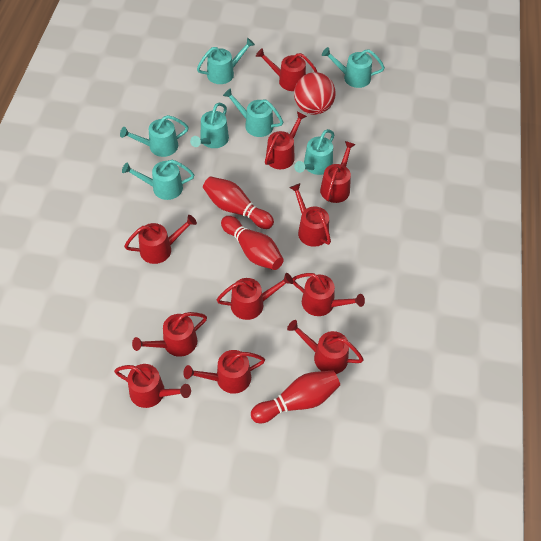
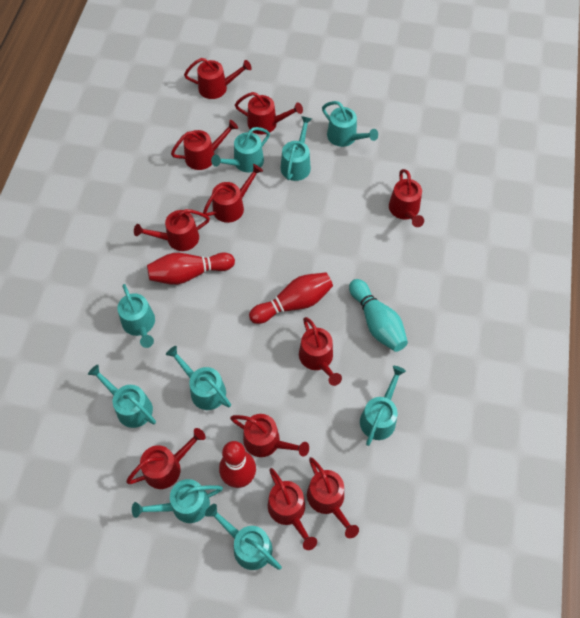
red ball: 1 -> 0
turquoise bowling pin: 0 -> 1
turquoise watering can: 7 -> 9

